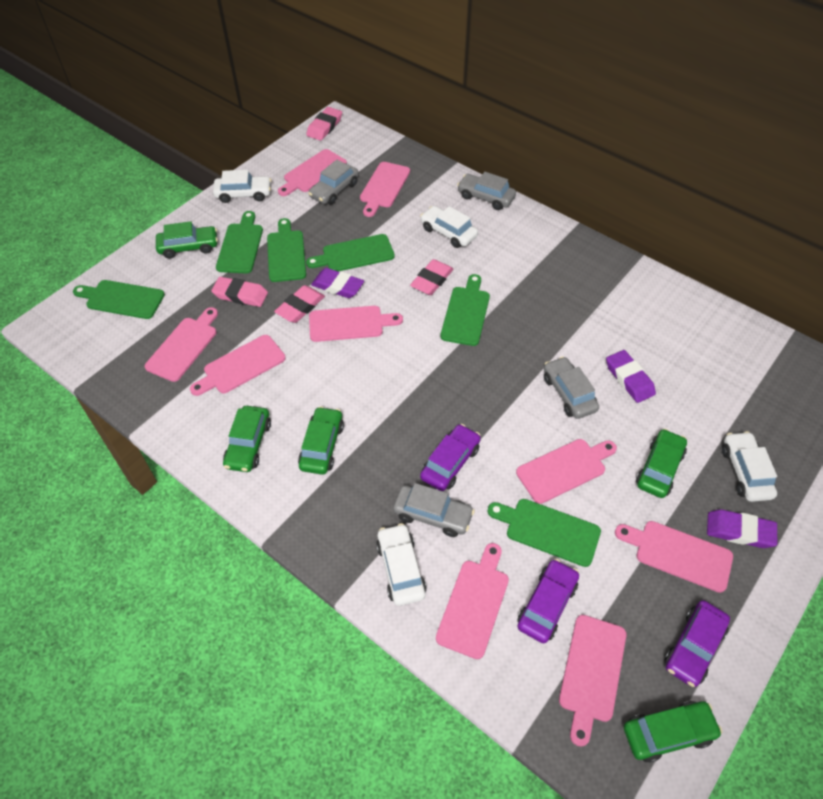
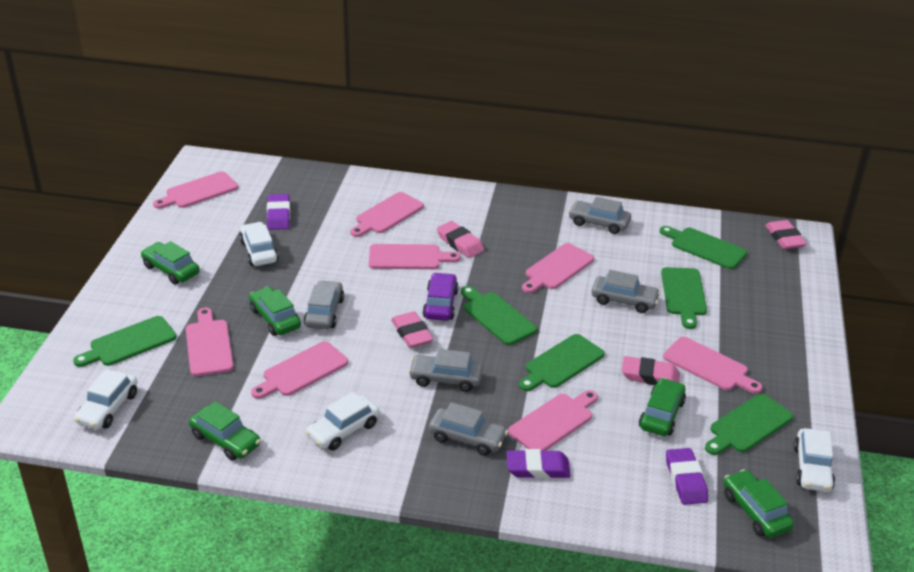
grey car: 4 -> 5
pink cutting board: 9 -> 8
purple car: 3 -> 1

